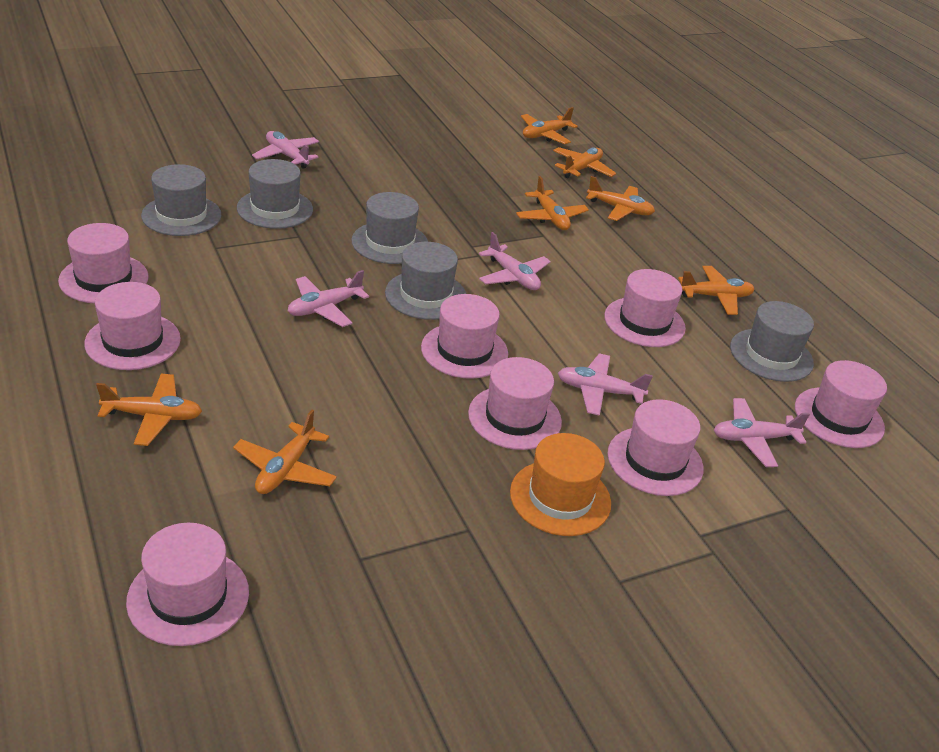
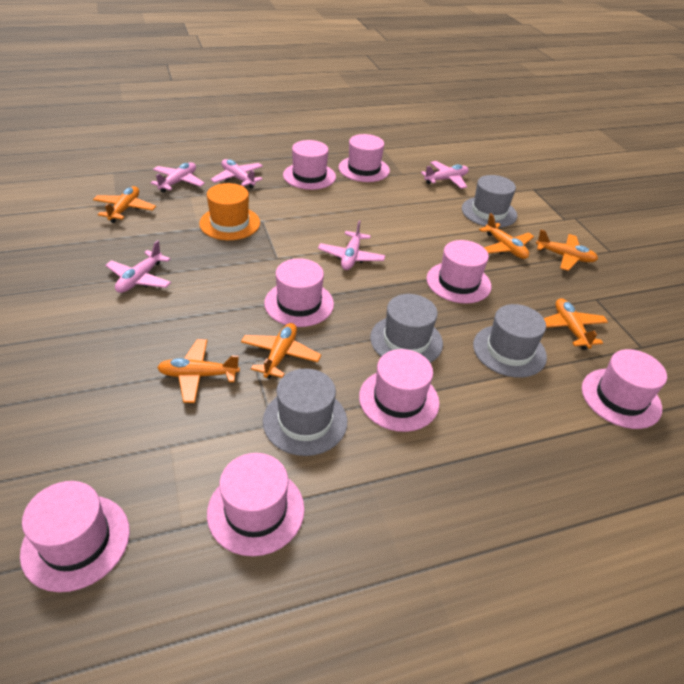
grey hat: 5 -> 4
orange plane: 7 -> 6

